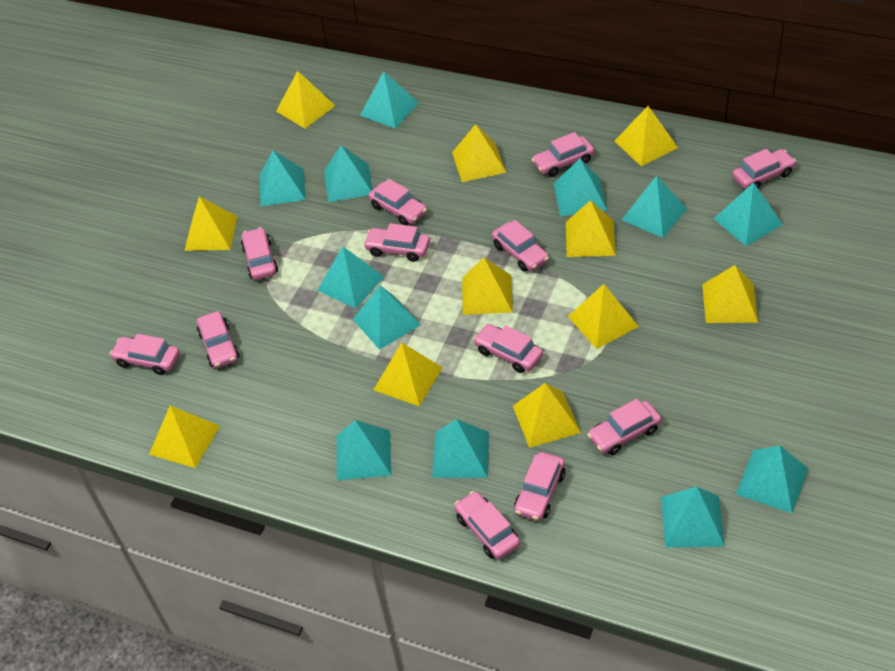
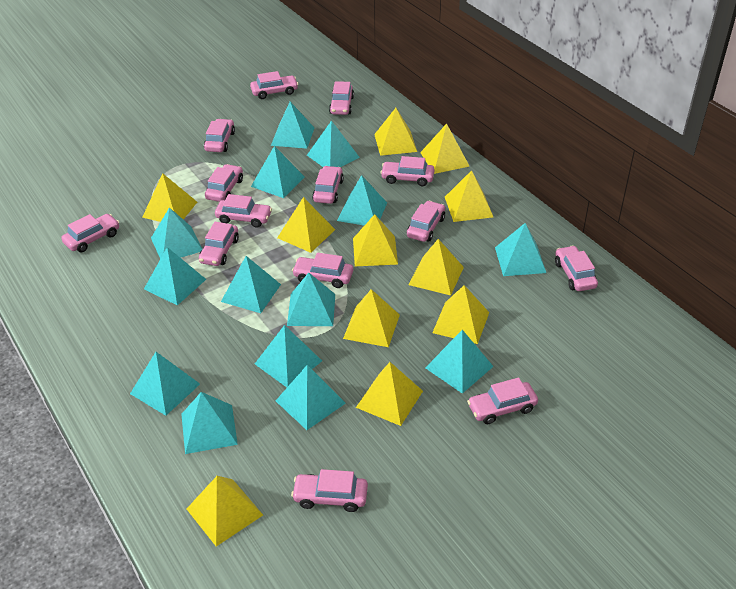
pink car: 12 -> 14
turquoise pyramid: 12 -> 14

